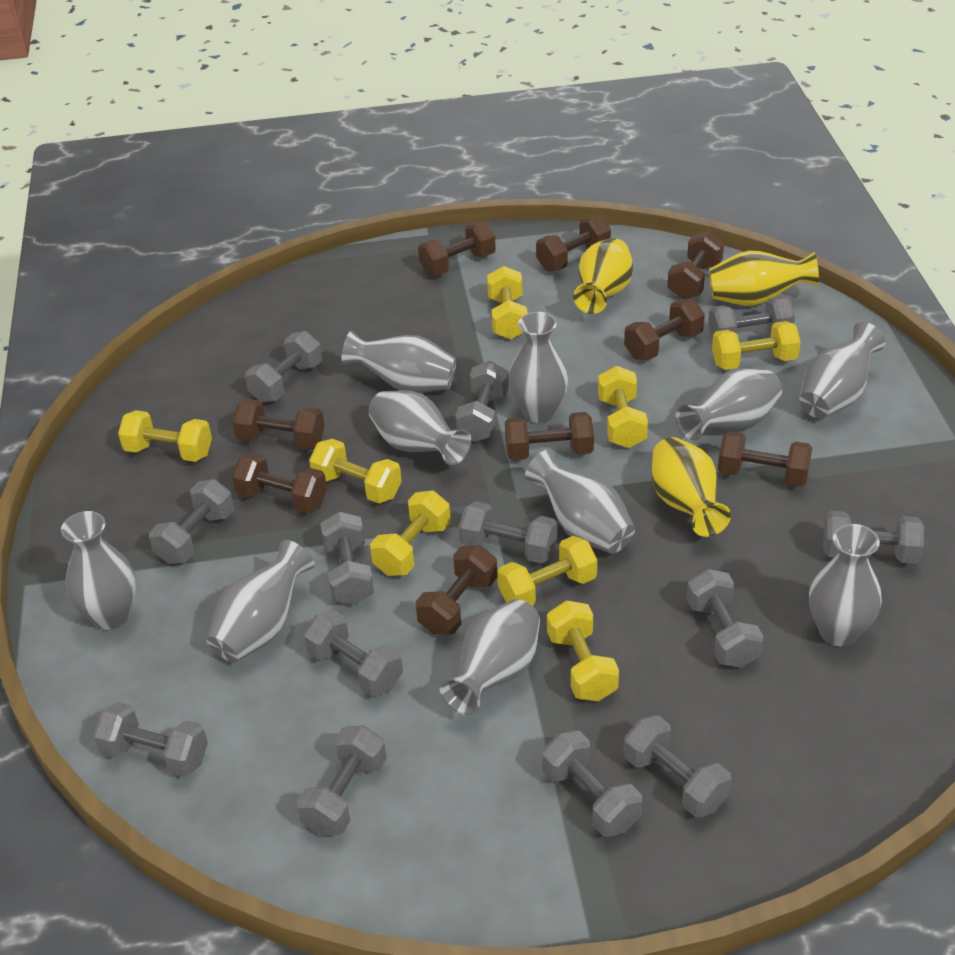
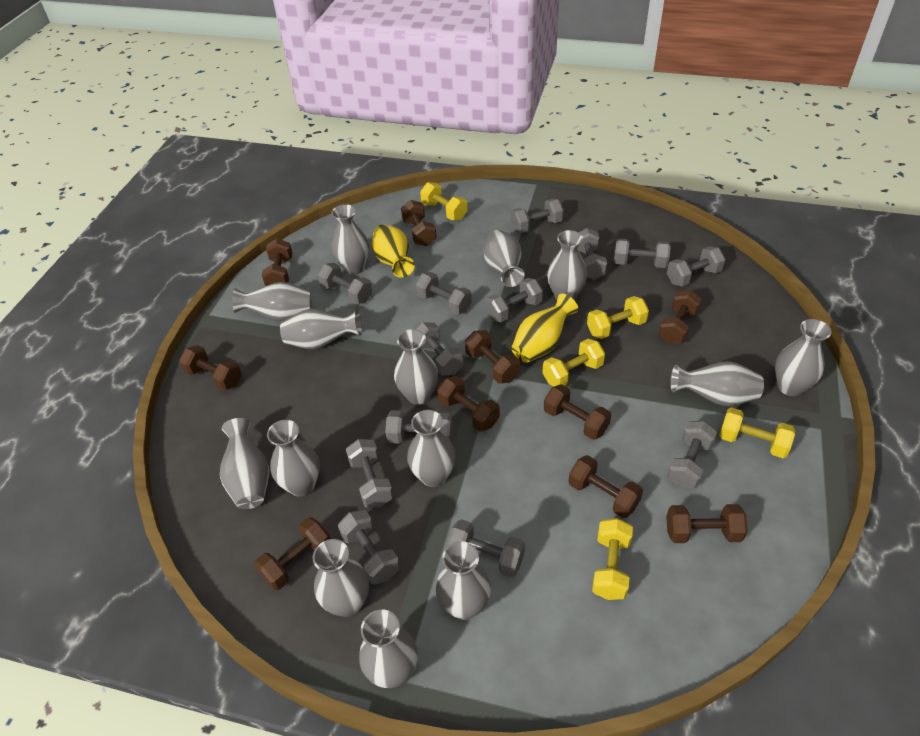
brown dumbbell: 9 -> 10
grey vase: 10 -> 14
yellow dumbbell: 8 -> 5
yellow vase: 3 -> 2

